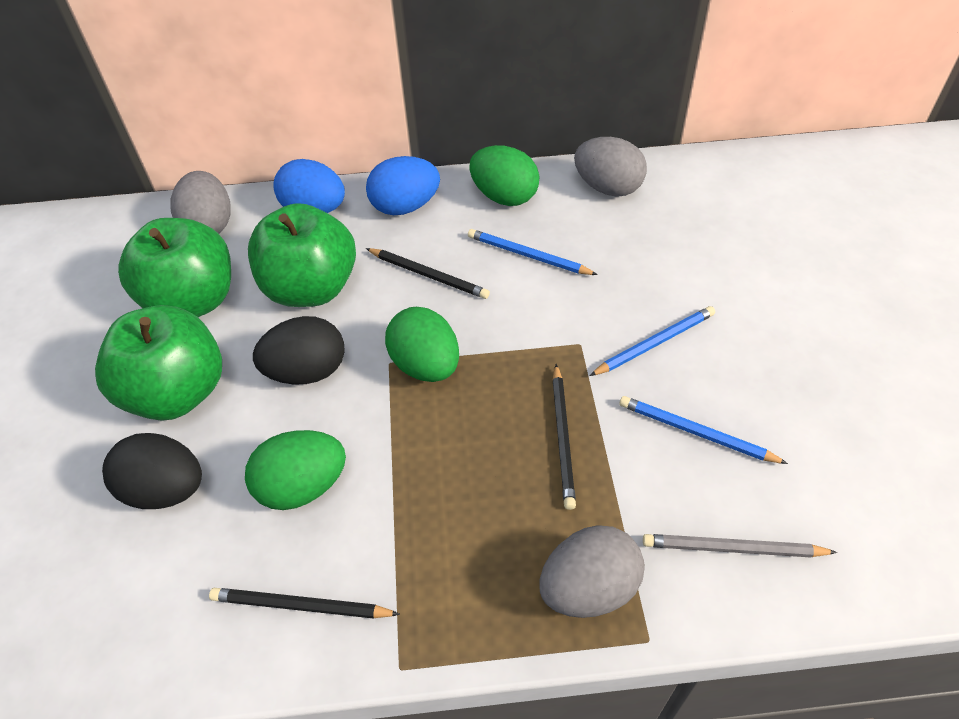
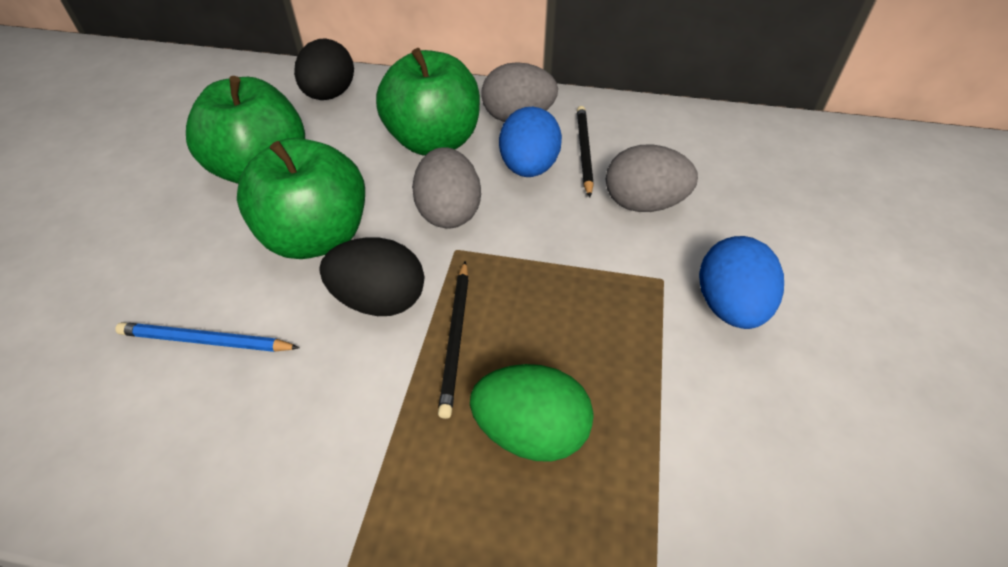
black pencil: 3 -> 2
blue pencil: 3 -> 1
green egg: 3 -> 1
grey pencil: 1 -> 0

